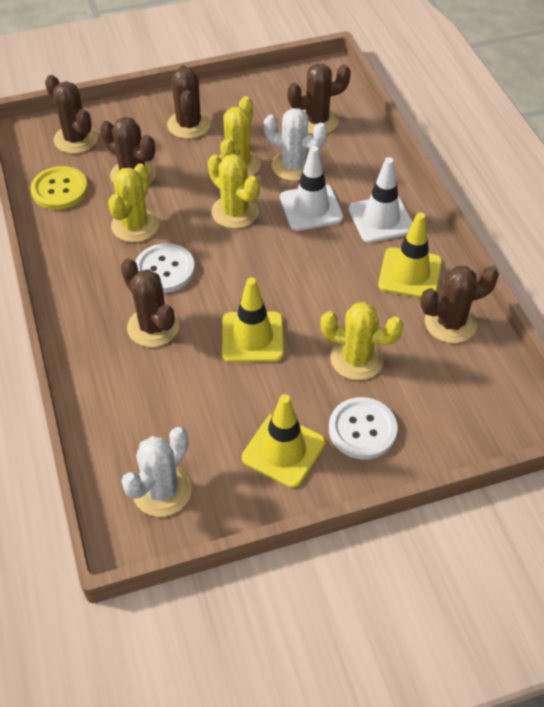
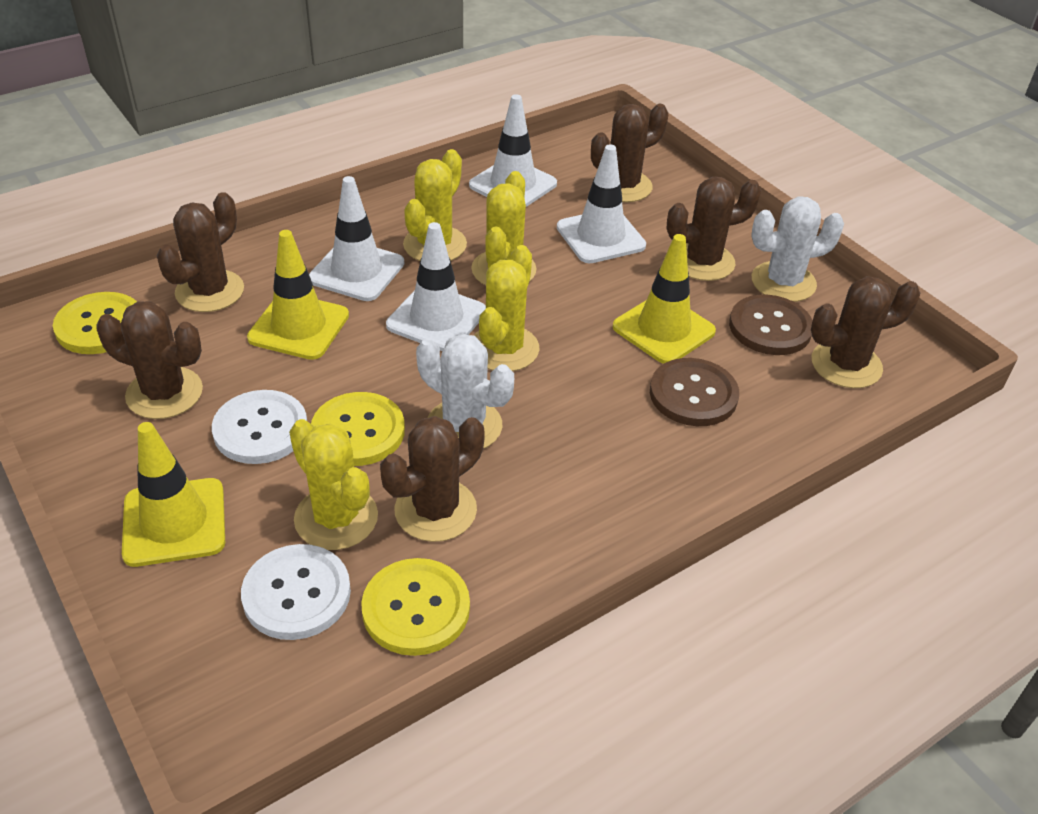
brown button: 0 -> 2
white traffic cone: 2 -> 4
yellow button: 1 -> 3

